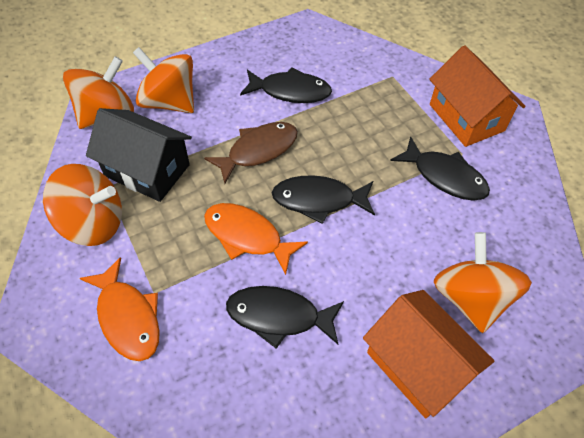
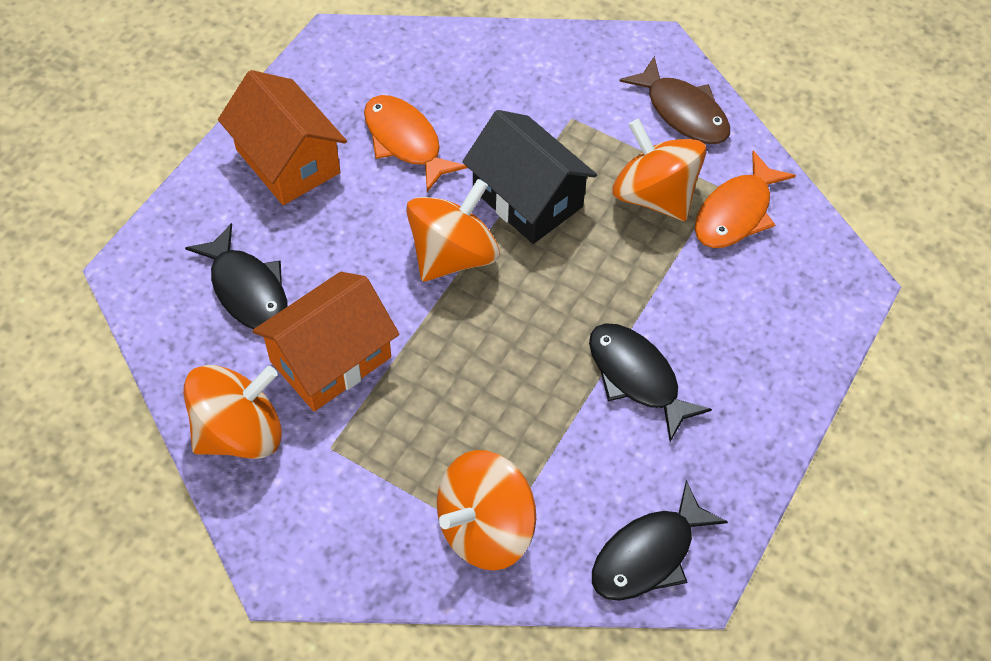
black fish: 4 -> 3

